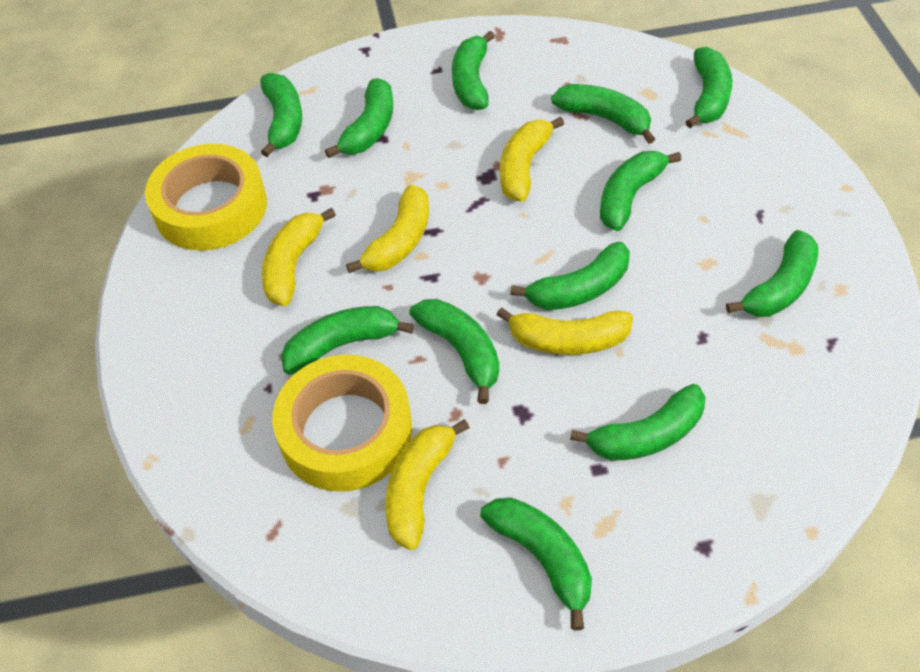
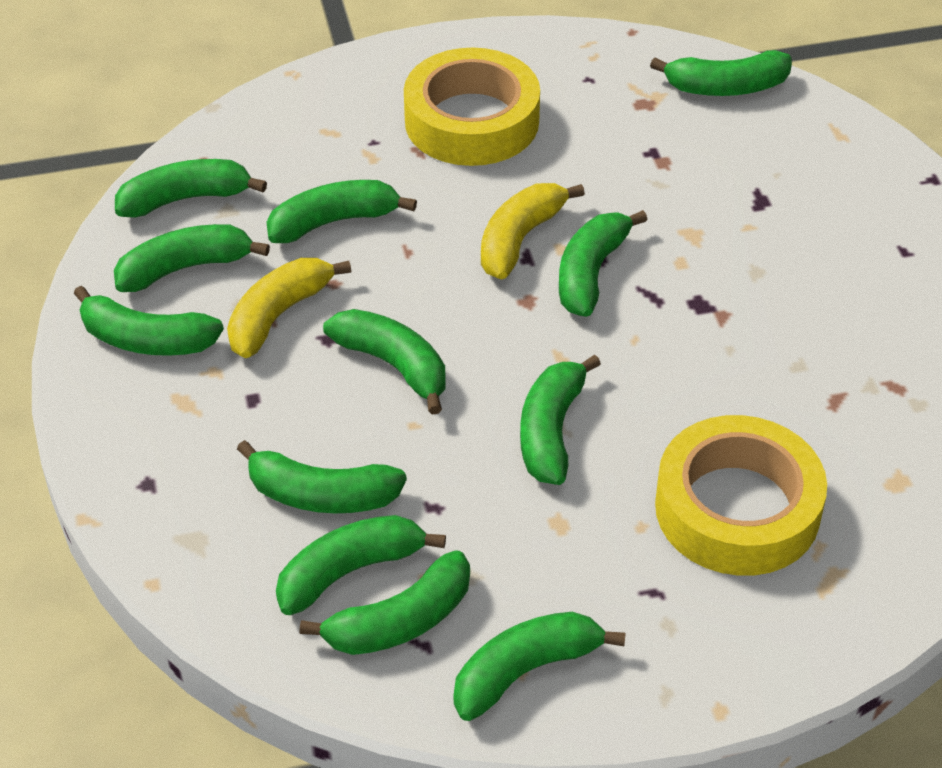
yellow banana: 5 -> 2

